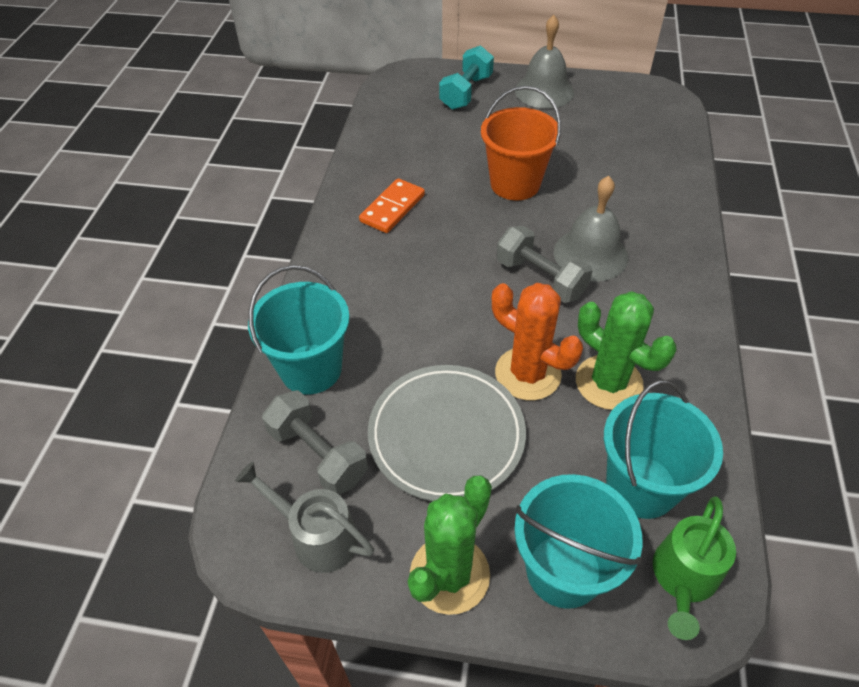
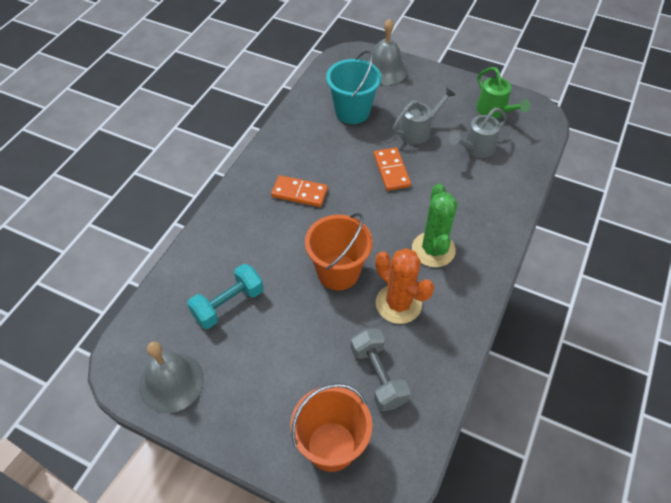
green cactus: 2 -> 1
grey dumbbell: 2 -> 1
grey plate: 1 -> 0
grey watering can: 1 -> 2
orange bucket: 1 -> 2
orange domino: 1 -> 2
turquoise bucket: 3 -> 1

